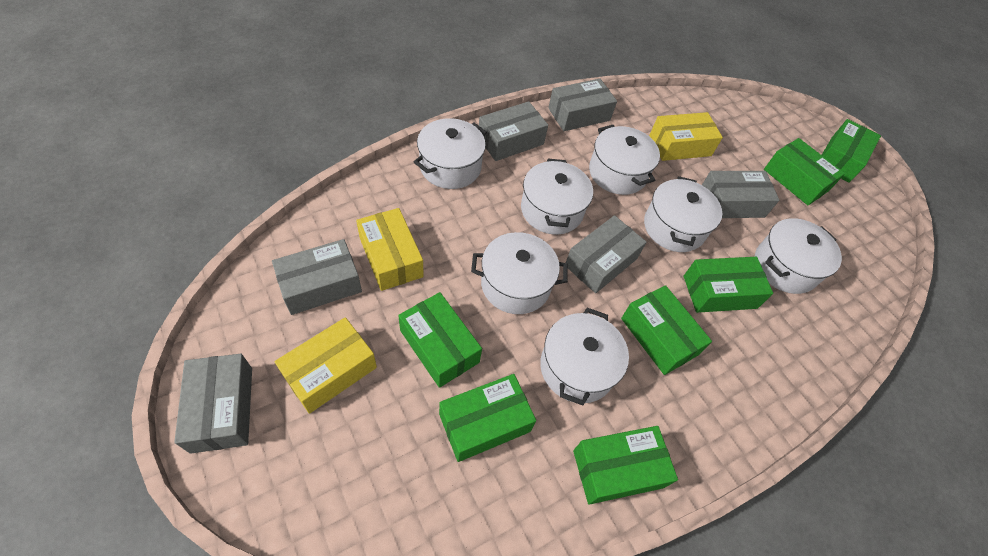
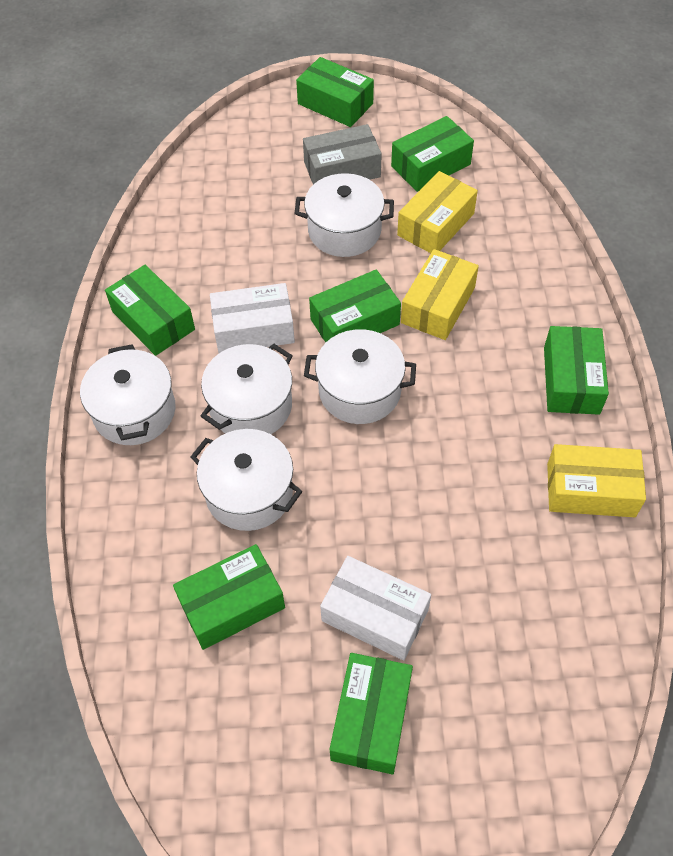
grey box: 6 -> 1
white box: 0 -> 2
white pot: 7 -> 5

